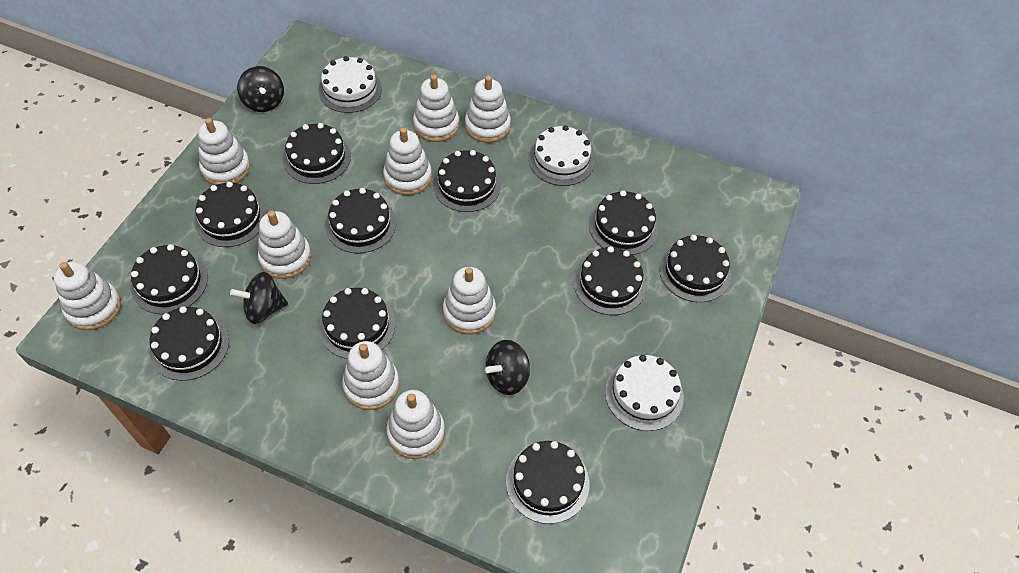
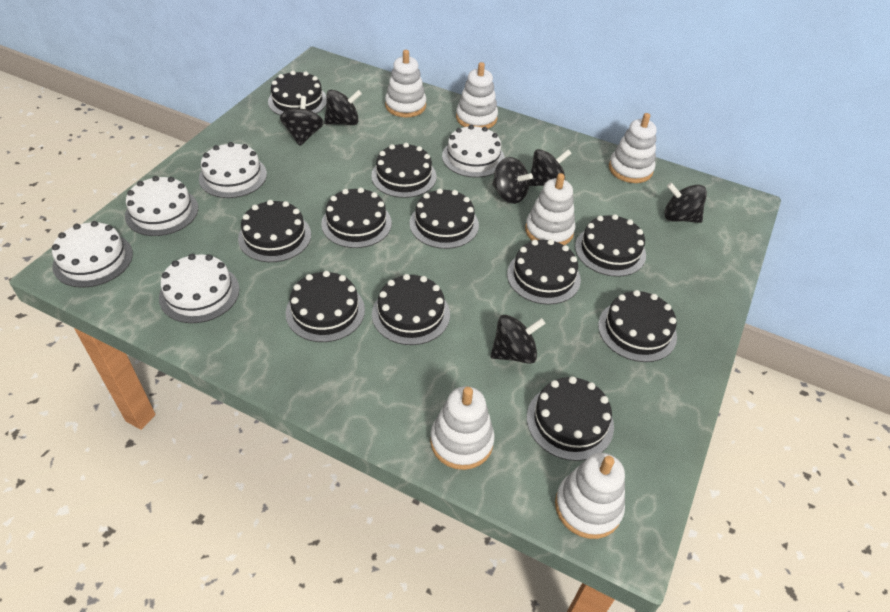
black spinning top: 3 -> 6
white cake: 3 -> 5
white stacking toy: 9 -> 6

